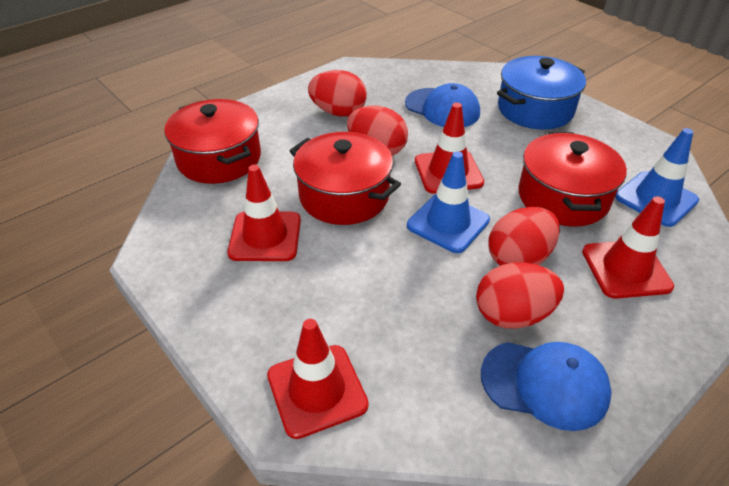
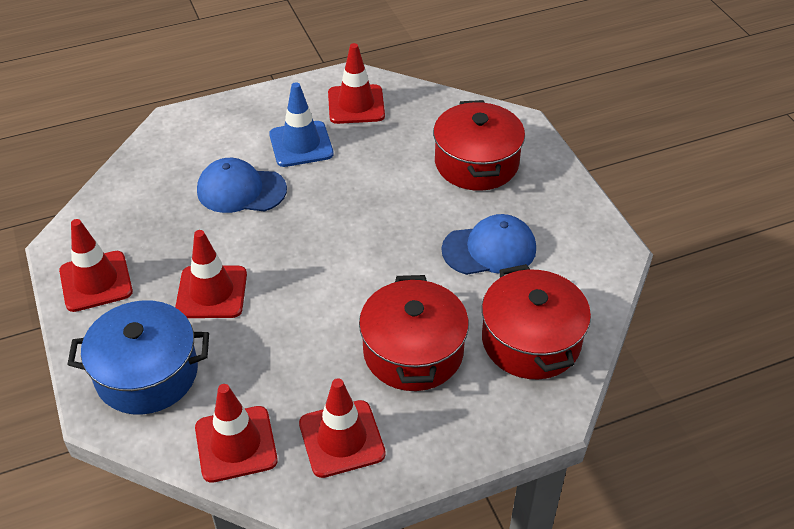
blue traffic cone: 2 -> 1
red egg: 4 -> 0
red traffic cone: 4 -> 5

